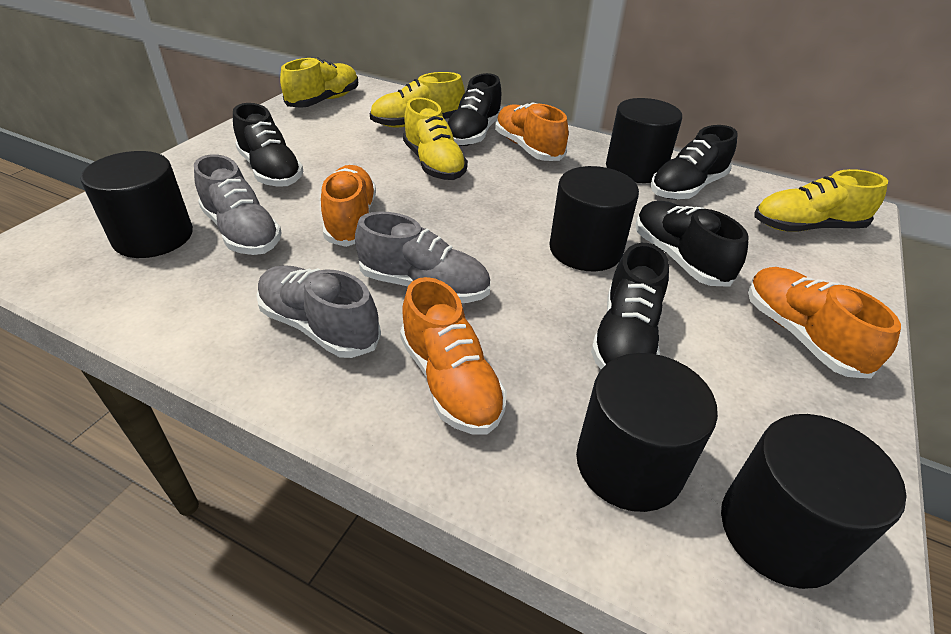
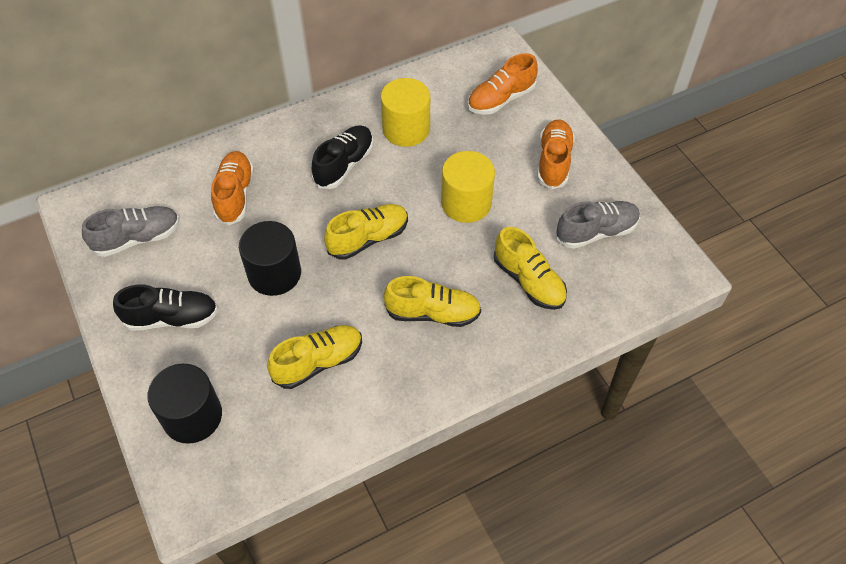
black cylinder: 5 -> 2
black shoe: 5 -> 2
grey shoe: 3 -> 2
orange shoe: 4 -> 3
yellow cylinder: 0 -> 2

